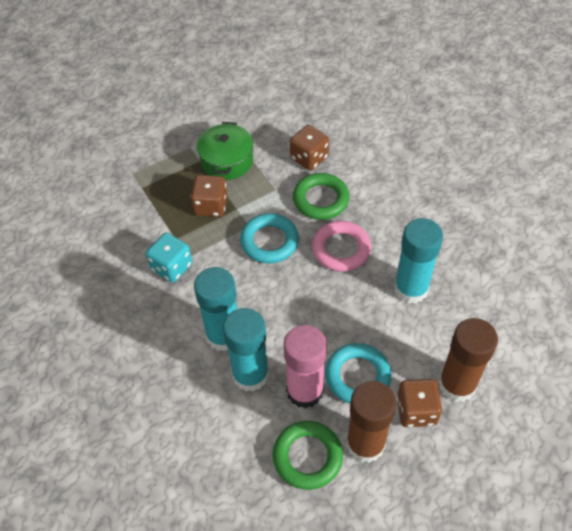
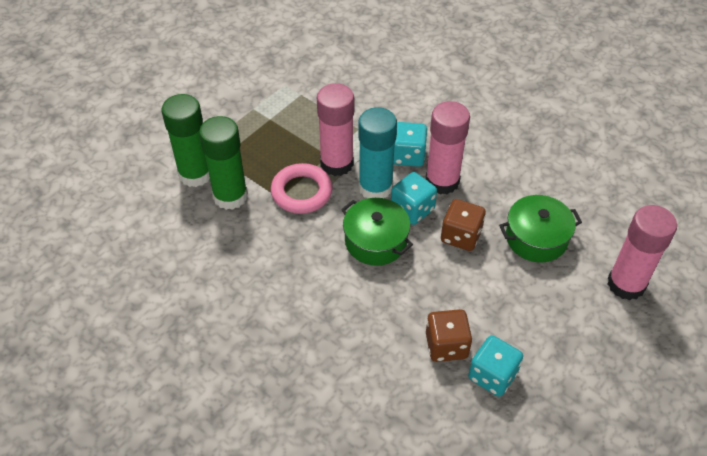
brown dice: 3 -> 2
brown glue stick: 2 -> 0
green glue stick: 0 -> 2
green pot: 1 -> 2
green ring: 2 -> 0
pink glue stick: 1 -> 3
turquoise dice: 1 -> 3
turquoise glue stick: 3 -> 1
turquoise ring: 2 -> 0

